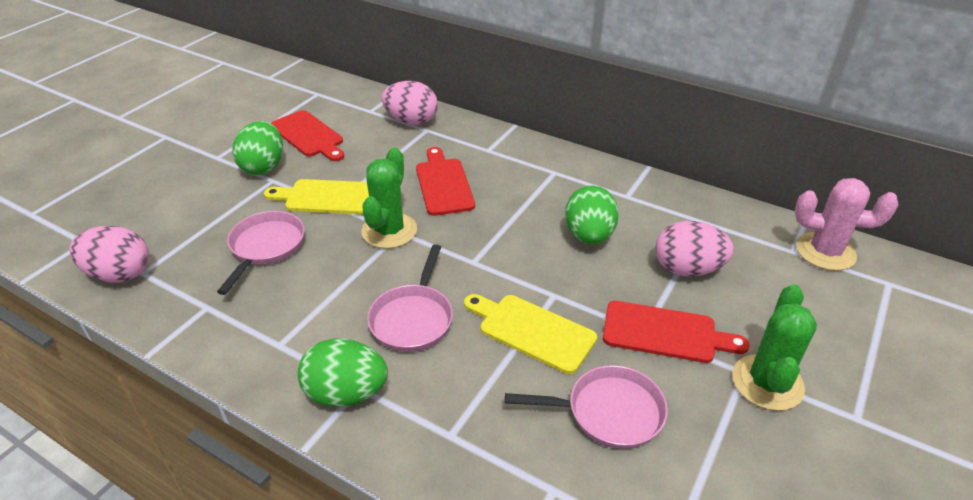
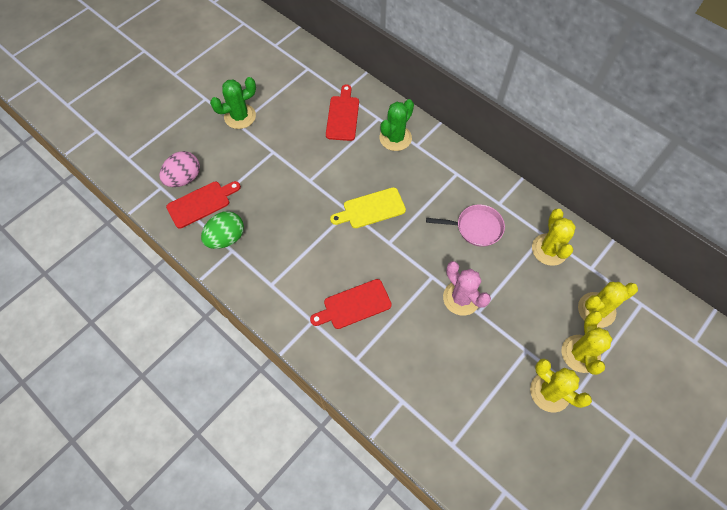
green egg: 3 -> 1
pink egg: 3 -> 1
pink pan: 3 -> 1
yellow cactus: 0 -> 4
yellow cutting board: 2 -> 1

